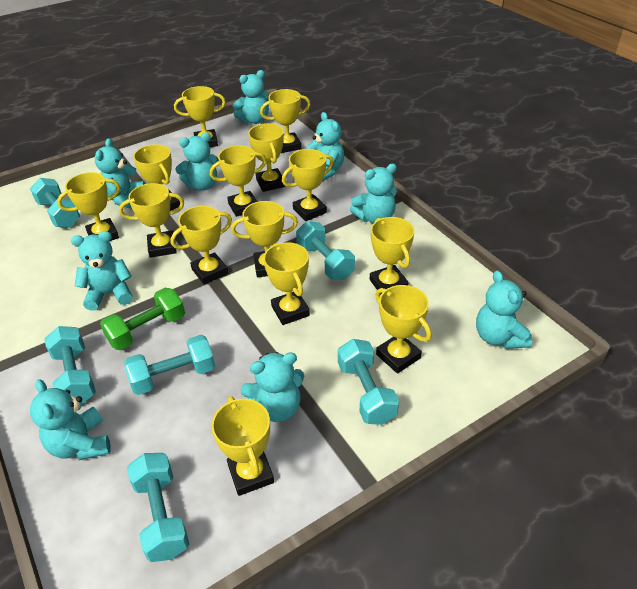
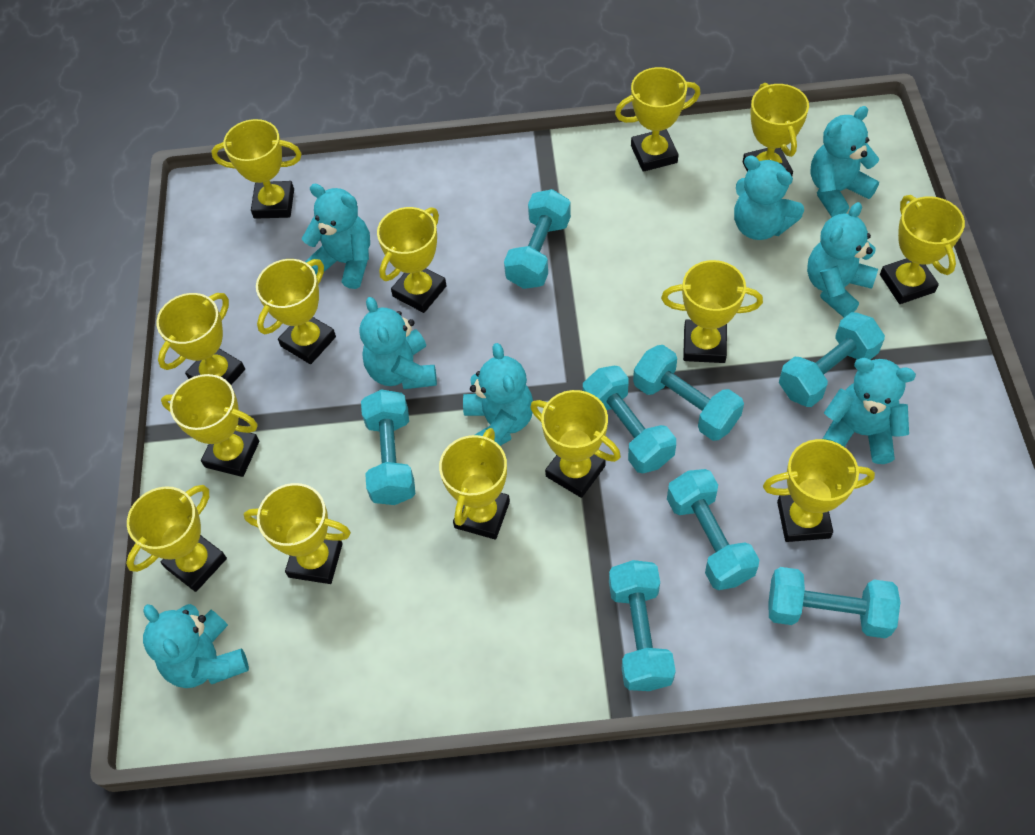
green dumbbell: 1 -> 0
turquoise dumbbell: 6 -> 8
turquoise teddy bear: 9 -> 8

